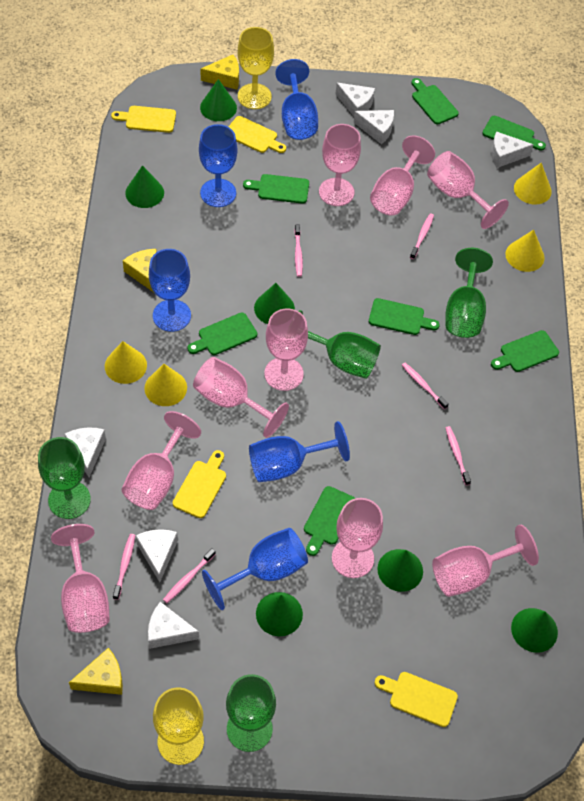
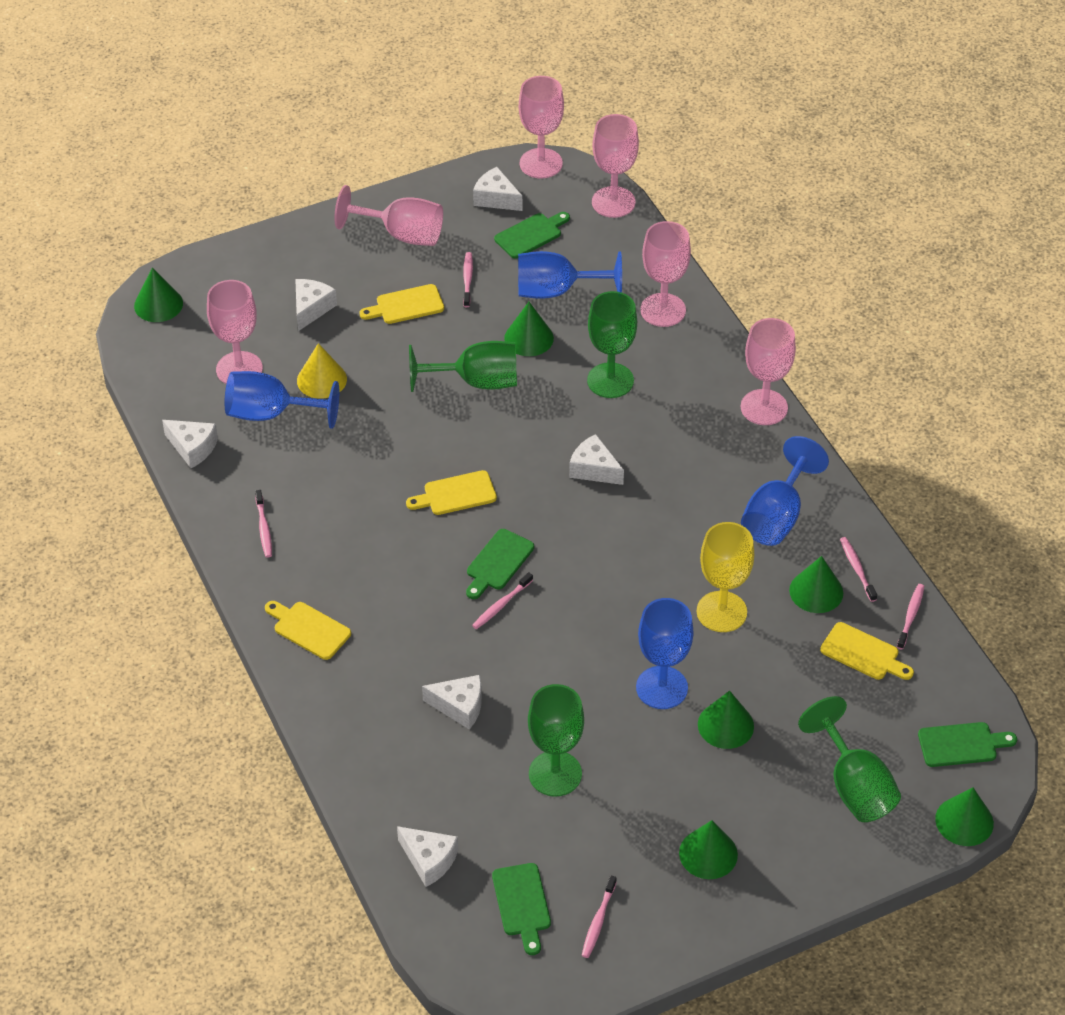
blue goblet: 5 -> 4
green cutting board: 7 -> 4
pink goblet: 9 -> 6
yellow cheese: 3 -> 0
yellow cone: 4 -> 1
yellow goblet: 2 -> 1

